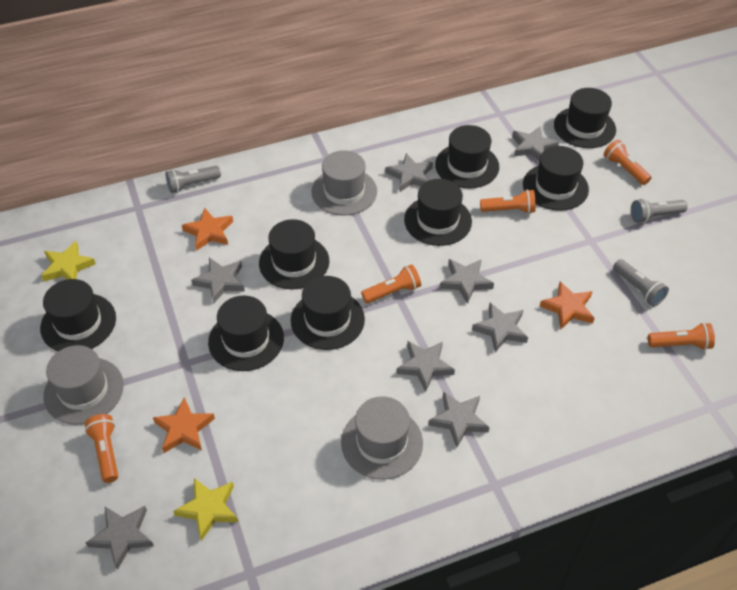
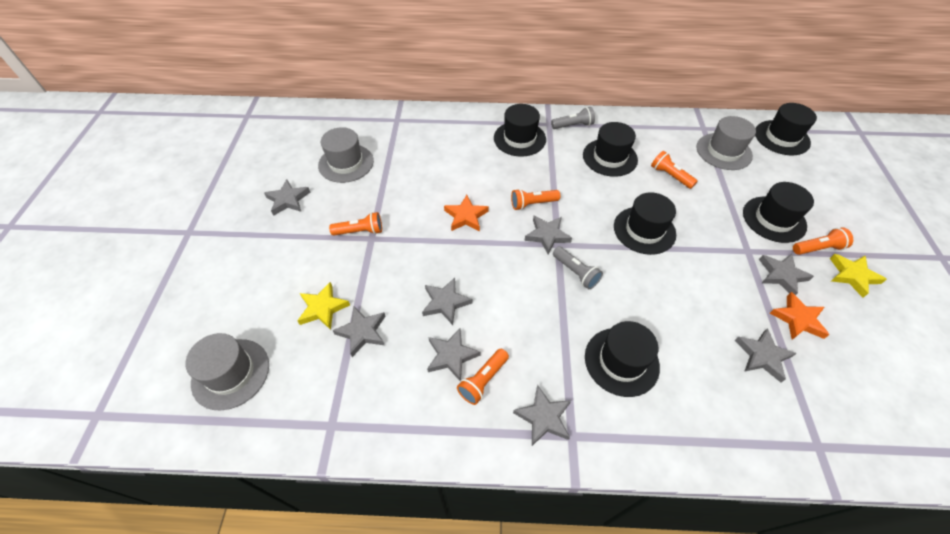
black hat: 8 -> 6
grey flashlight: 3 -> 2
orange star: 3 -> 2

